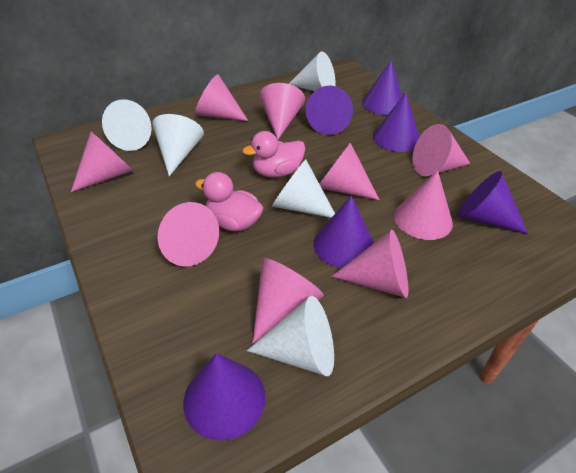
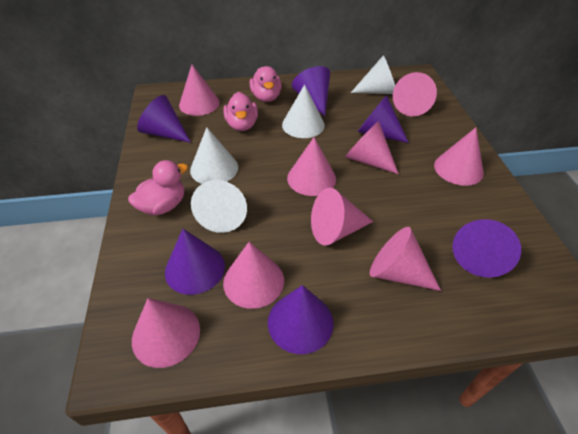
pink duck: 2 -> 3
white cone: 5 -> 4

